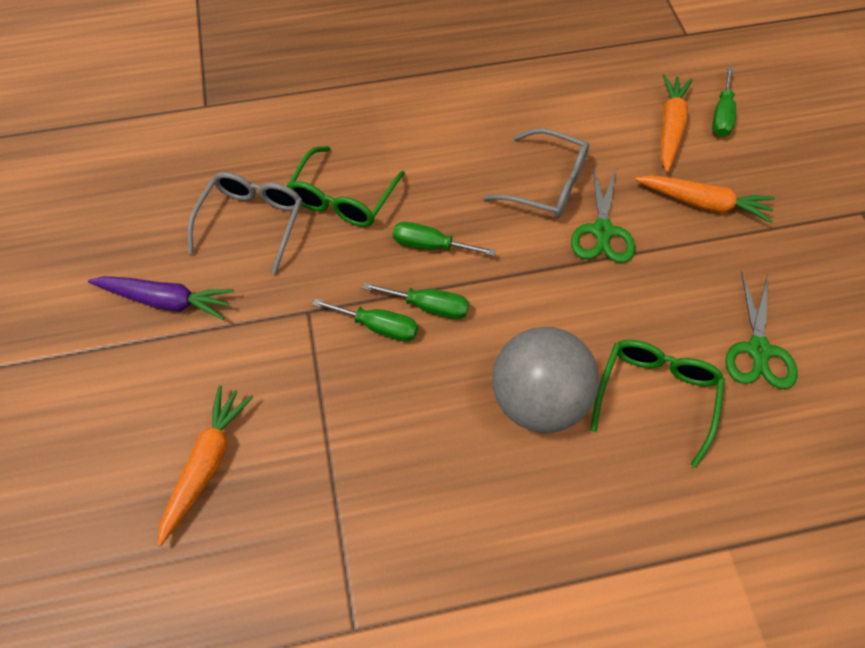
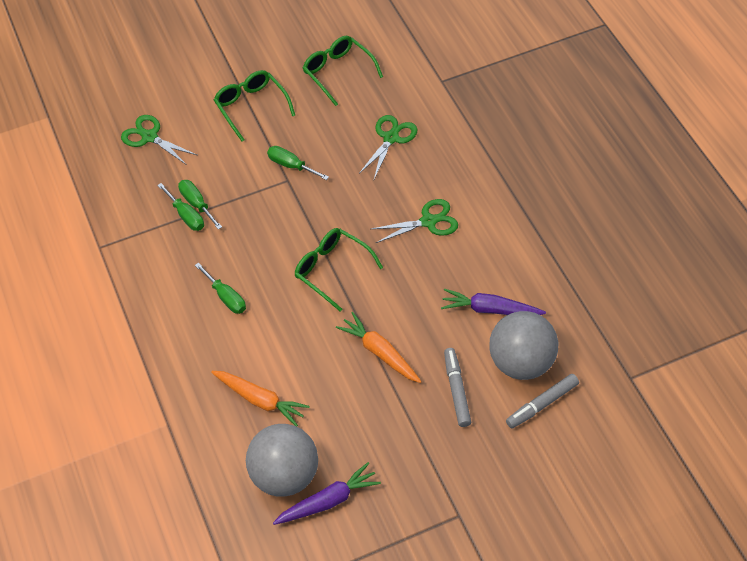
green glasses: 2 -> 3
green scissors: 2 -> 3
grey ball: 1 -> 2
grey glasses: 2 -> 0
grey marker: 0 -> 2
orange carrot: 3 -> 2
purple carrot: 1 -> 2

